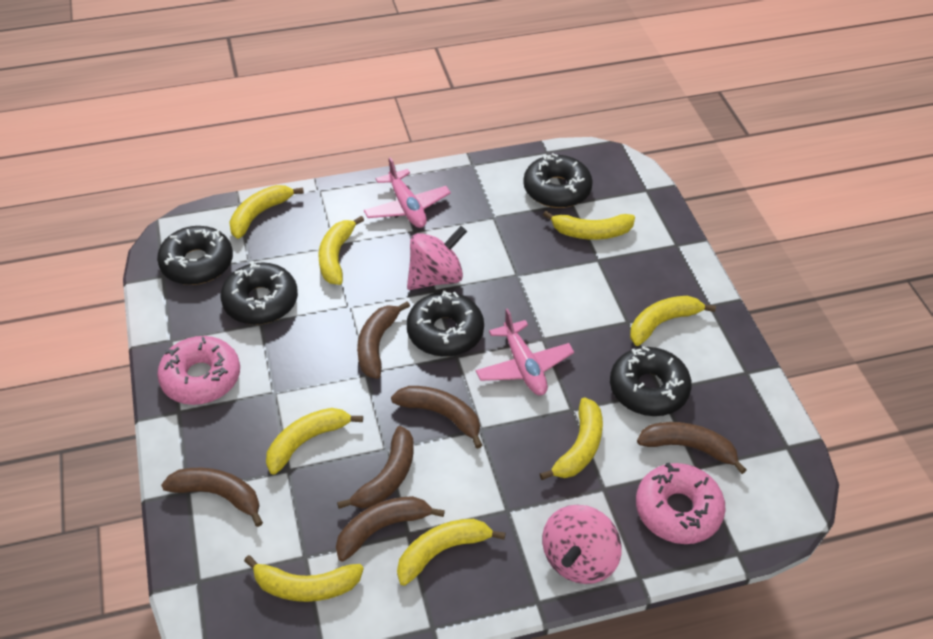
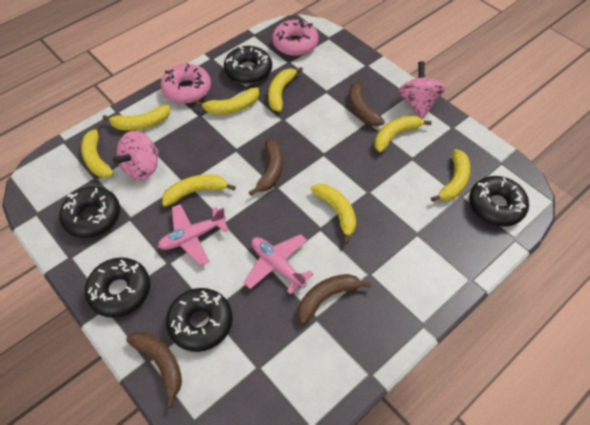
brown banana: 6 -> 4

